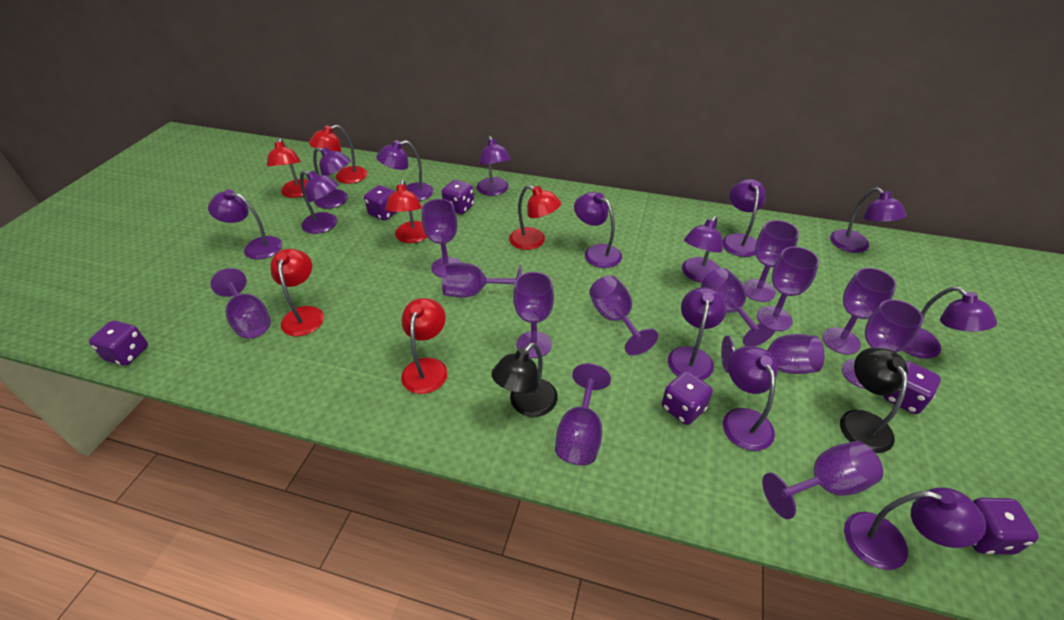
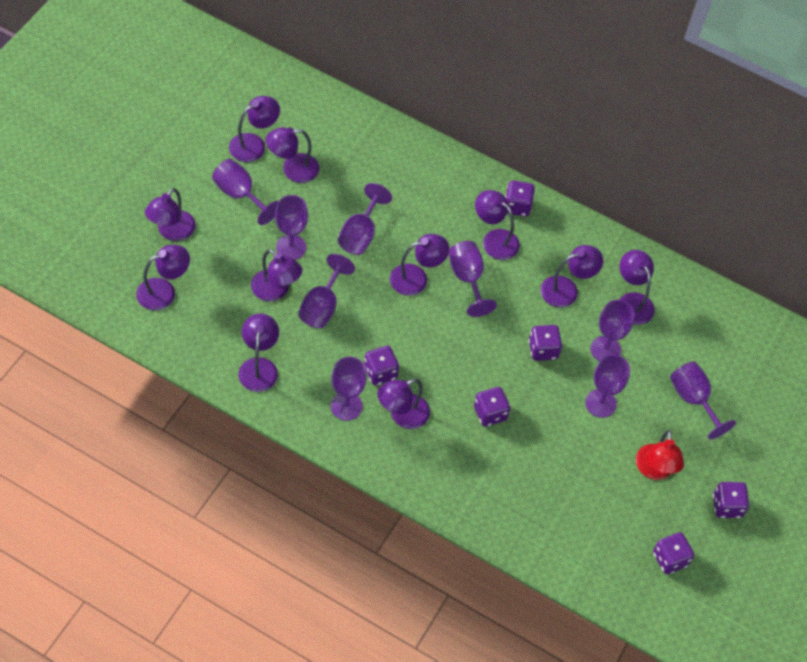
black lamp: 2 -> 0
purple goblet: 13 -> 9
purple lamp: 13 -> 11
red lamp: 6 -> 1

